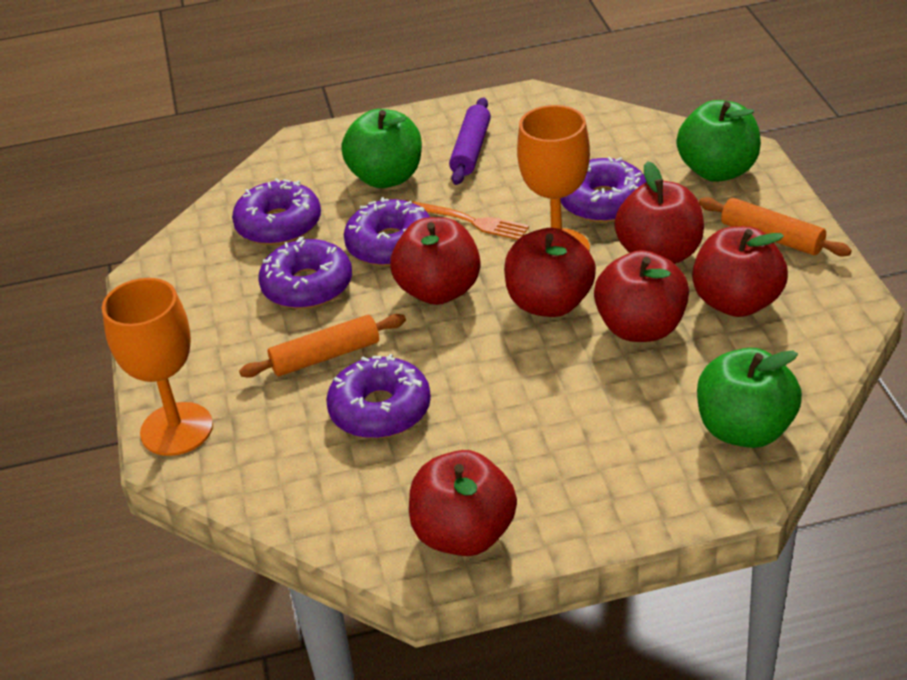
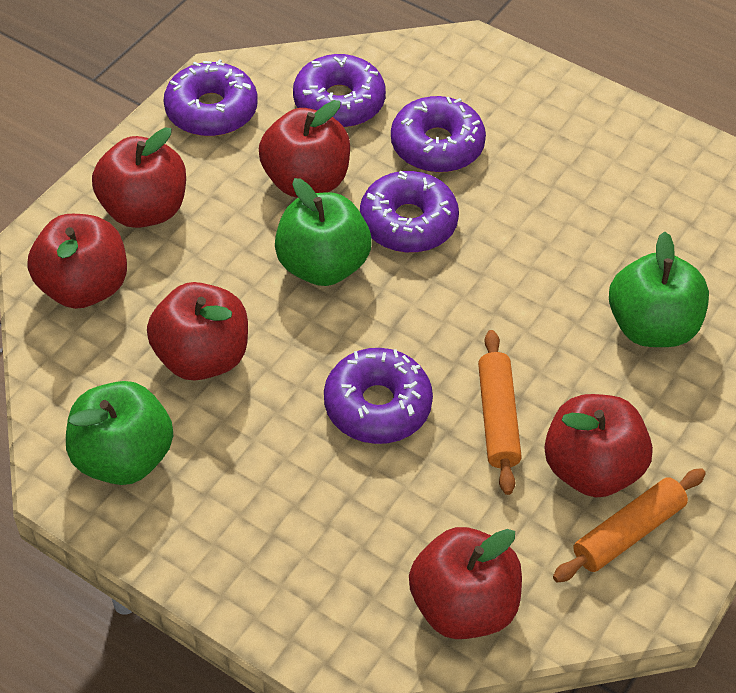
orange fork: 1 -> 0
orange goblet: 2 -> 0
purple rolling pin: 1 -> 0

